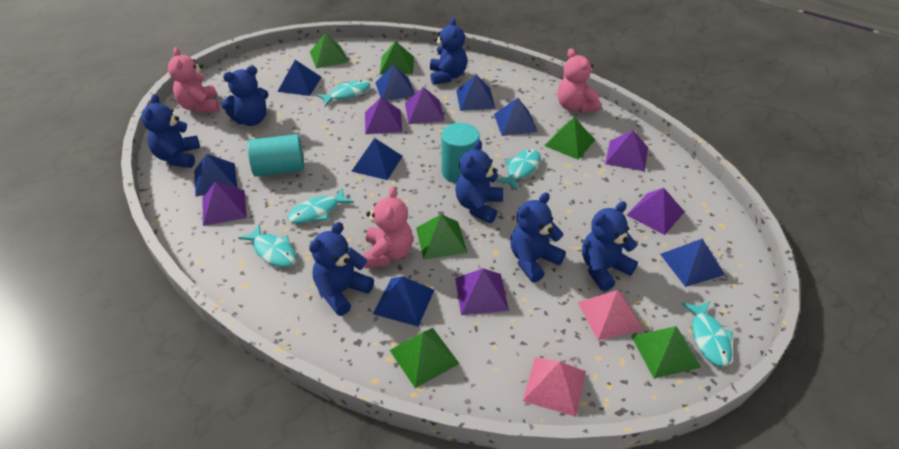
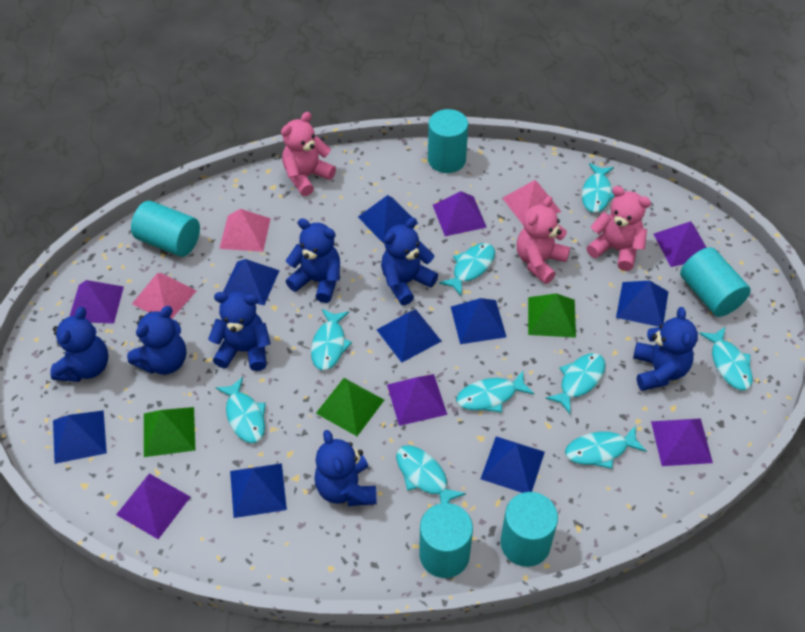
green pyramid: 6 -> 3
pink pyramid: 2 -> 3
turquoise cylinder: 2 -> 5
turquoise fish: 5 -> 9

